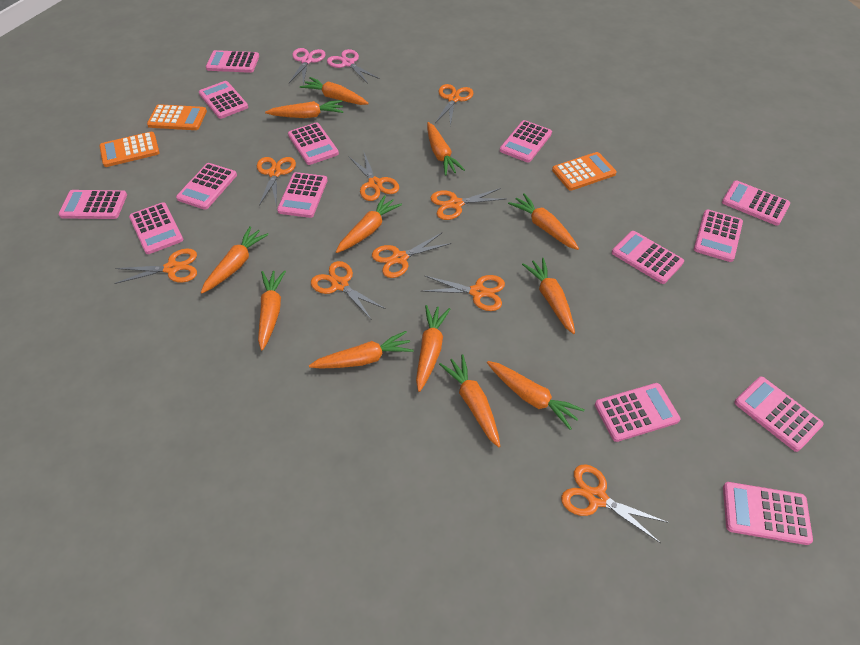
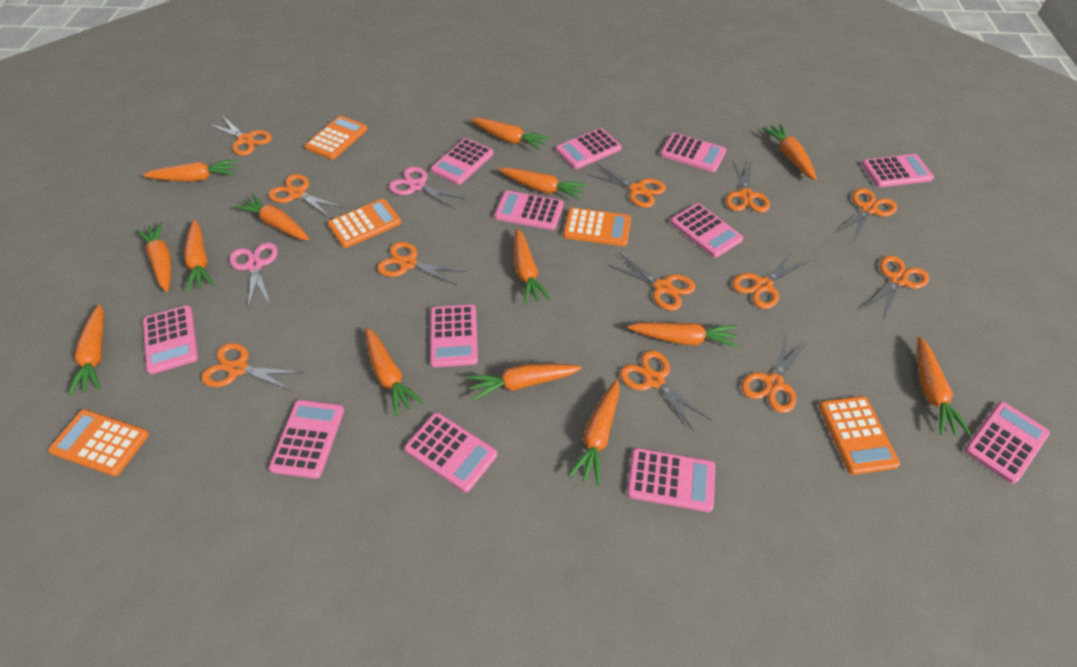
orange calculator: 3 -> 5
orange carrot: 12 -> 14
orange scissors: 9 -> 12
pink calculator: 14 -> 12

